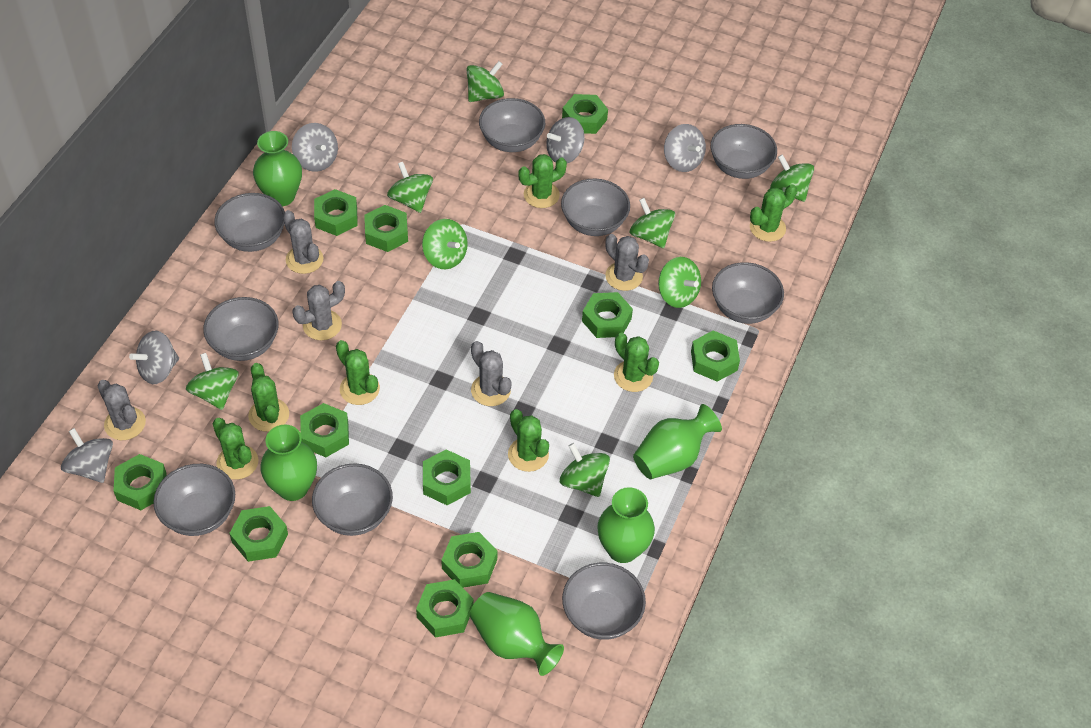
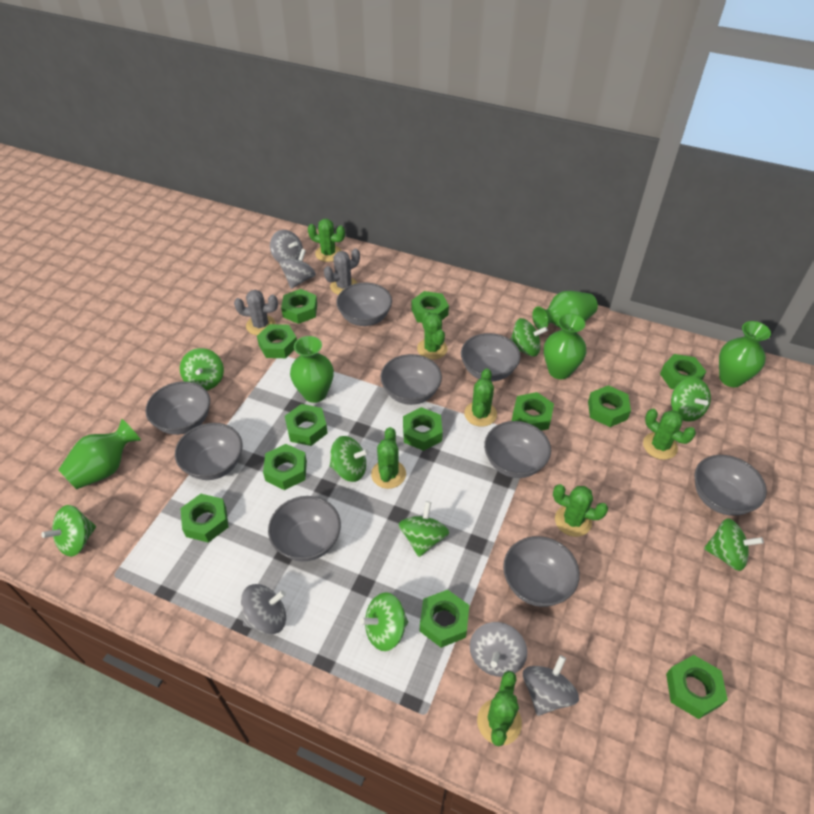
green nut: 11 -> 12
grey cactus: 5 -> 2

